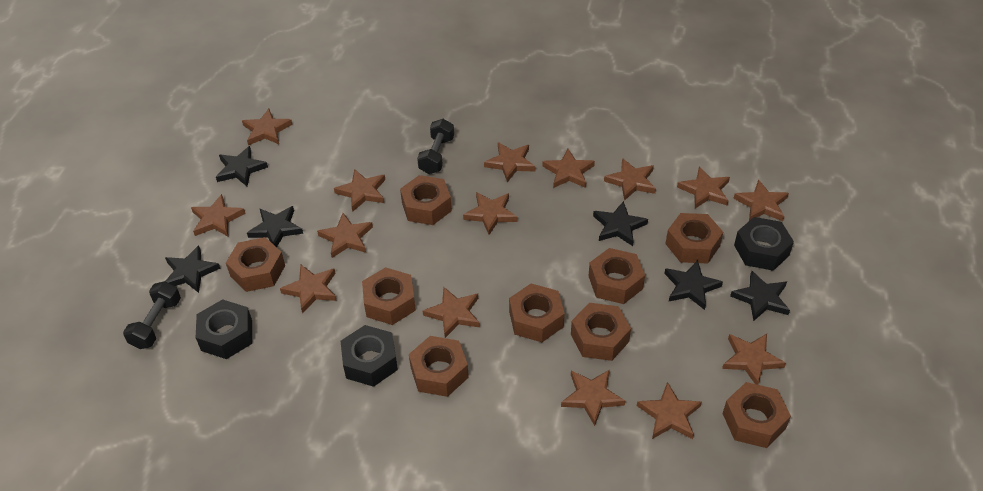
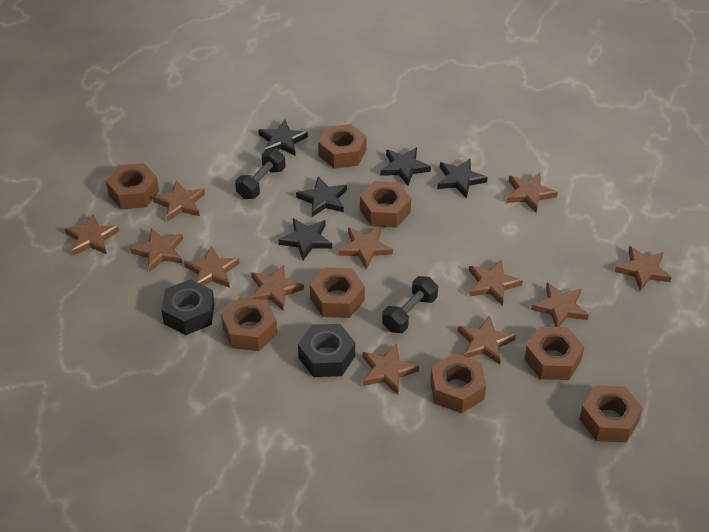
black nut: 3 -> 2
black star: 6 -> 5
brown nut: 9 -> 8
brown star: 15 -> 12

